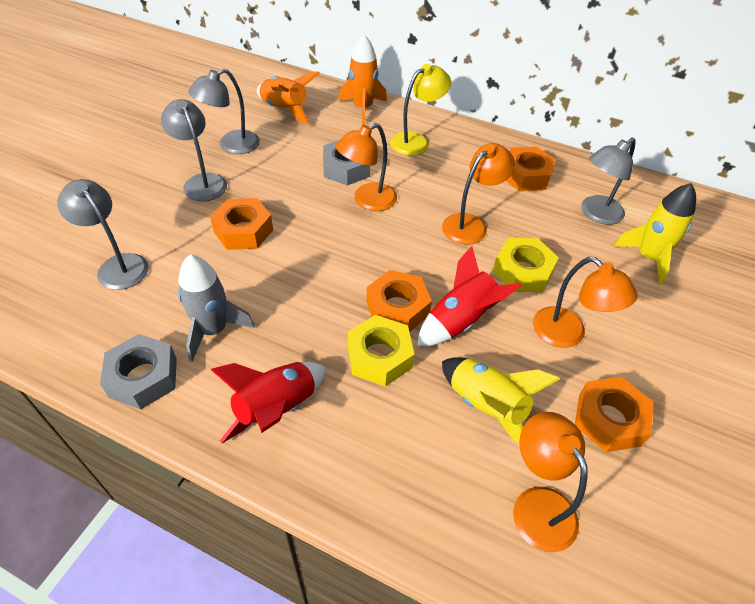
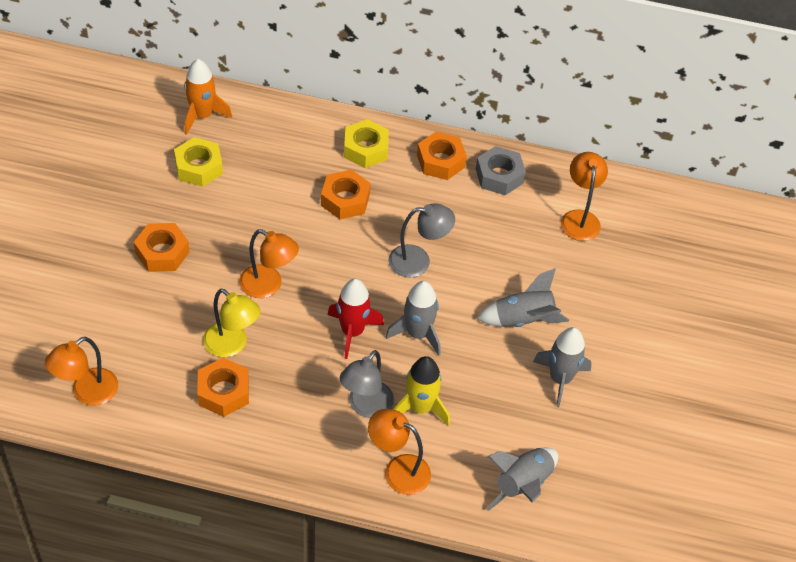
grey lamp: 4 -> 2
grey nut: 2 -> 1
grey rocket: 1 -> 4
orange rocket: 2 -> 1
red rocket: 2 -> 1
yellow rocket: 2 -> 1

